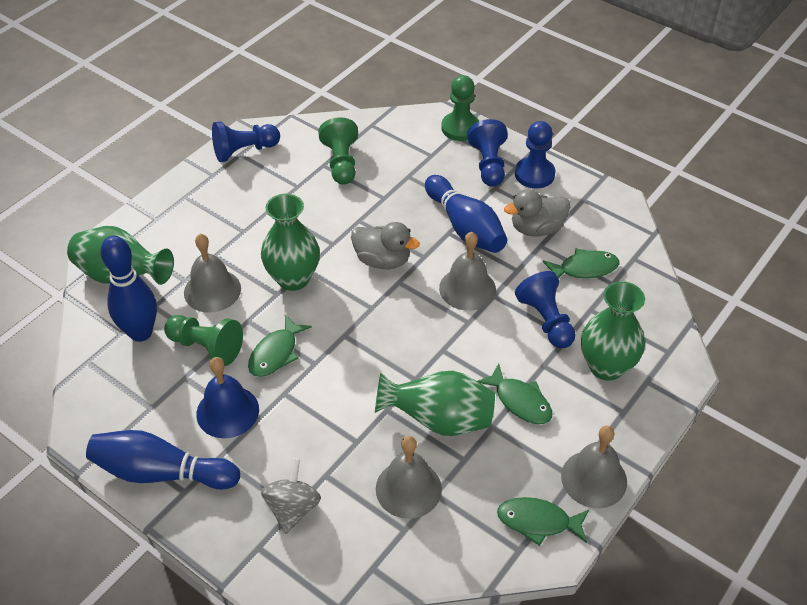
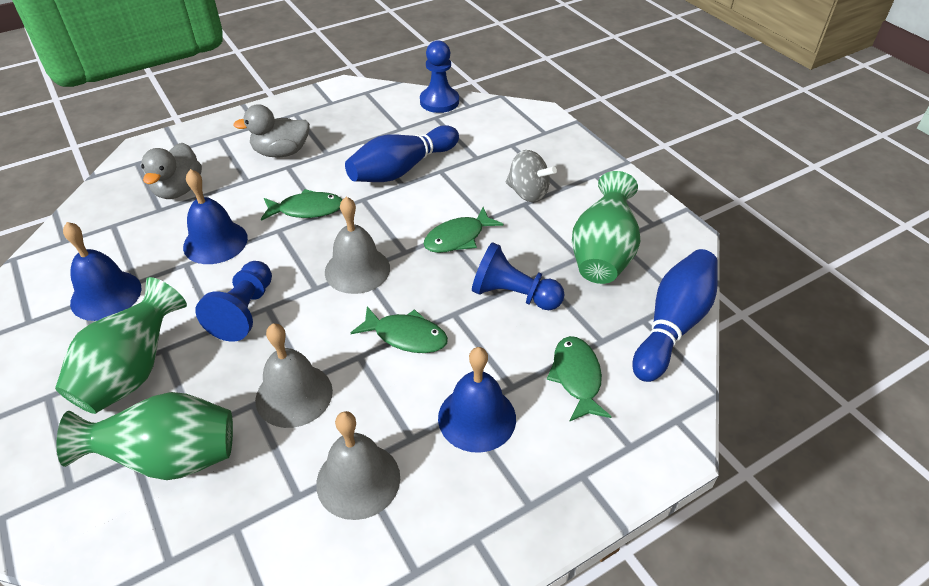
blue bell: 1 -> 3
blue bowling pin: 3 -> 2
blue pawn: 4 -> 3
green pawn: 3 -> 0
green vase: 4 -> 3
grey bell: 4 -> 3

